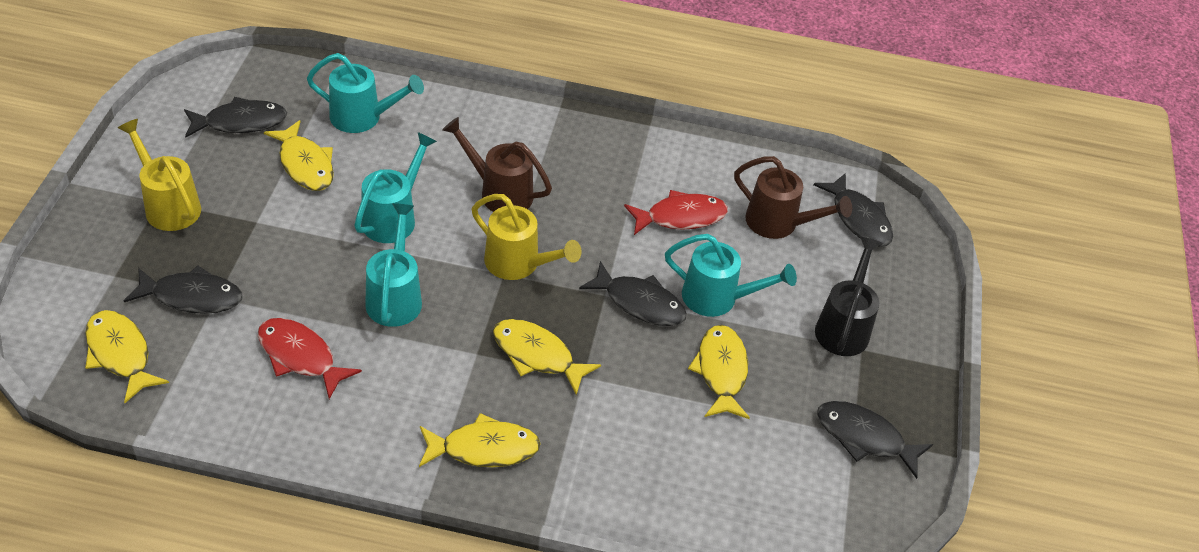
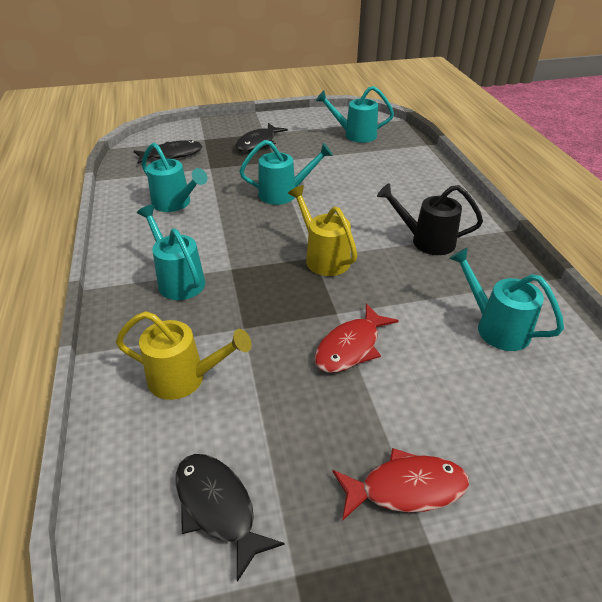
black fish: 5 -> 3
brown watering can: 2 -> 0
turquoise watering can: 4 -> 5
yellow fish: 5 -> 0

